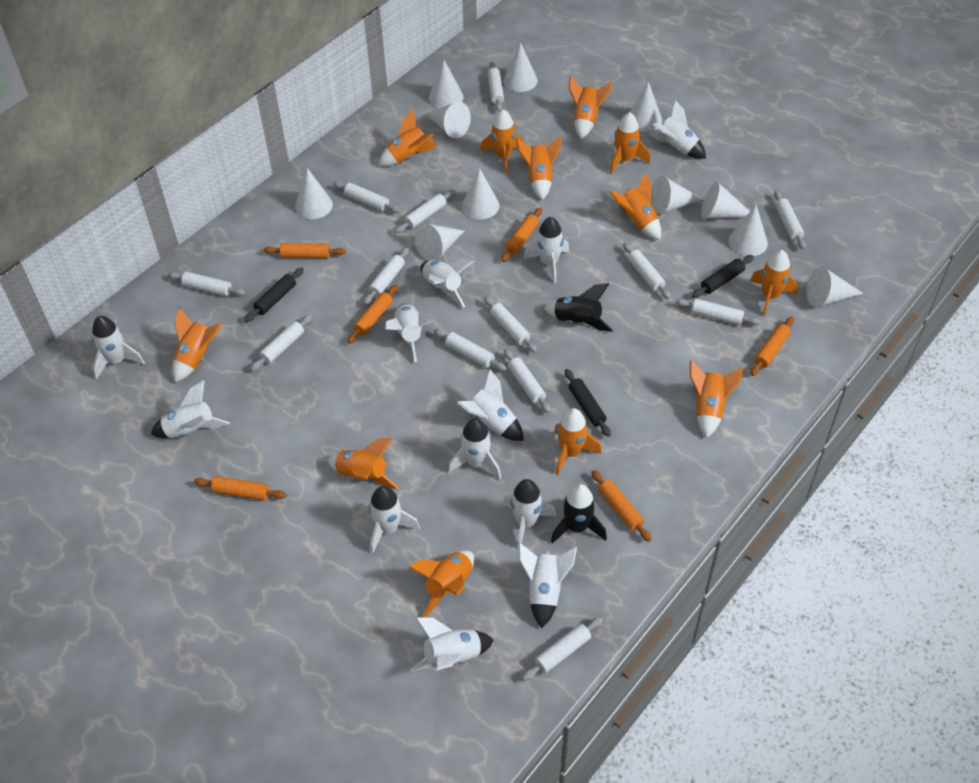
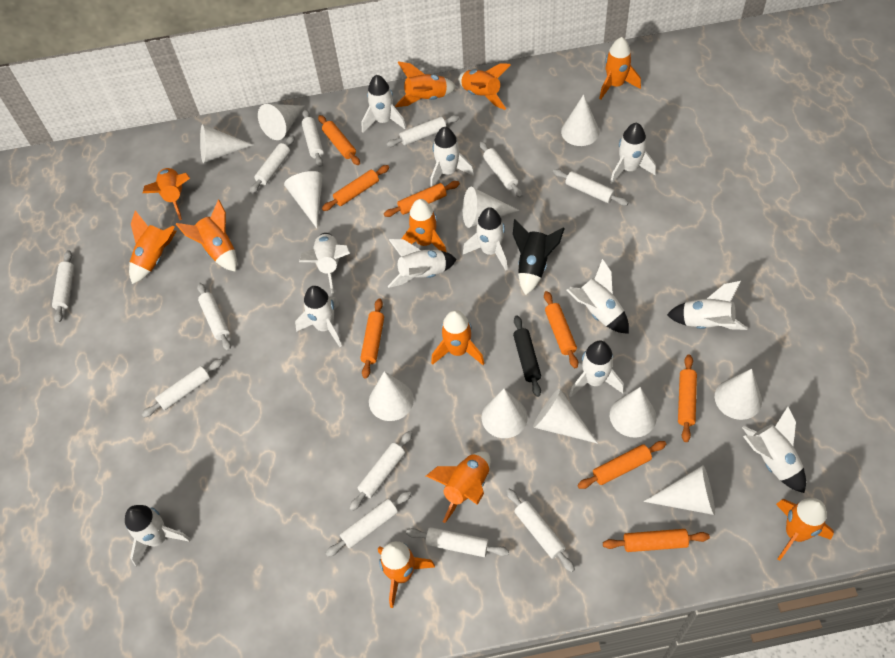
black rocket: 2 -> 1
black rolling pin: 3 -> 1
orange rocket: 12 -> 11
orange rolling pin: 6 -> 8
white rolling pin: 13 -> 12

